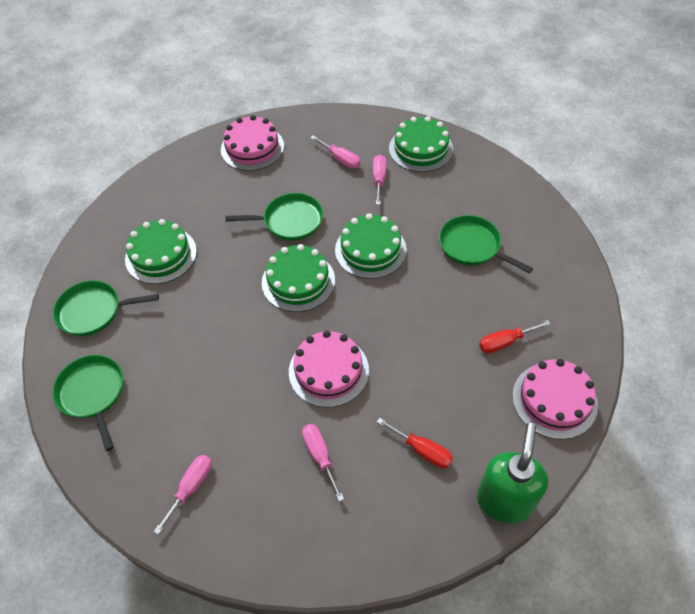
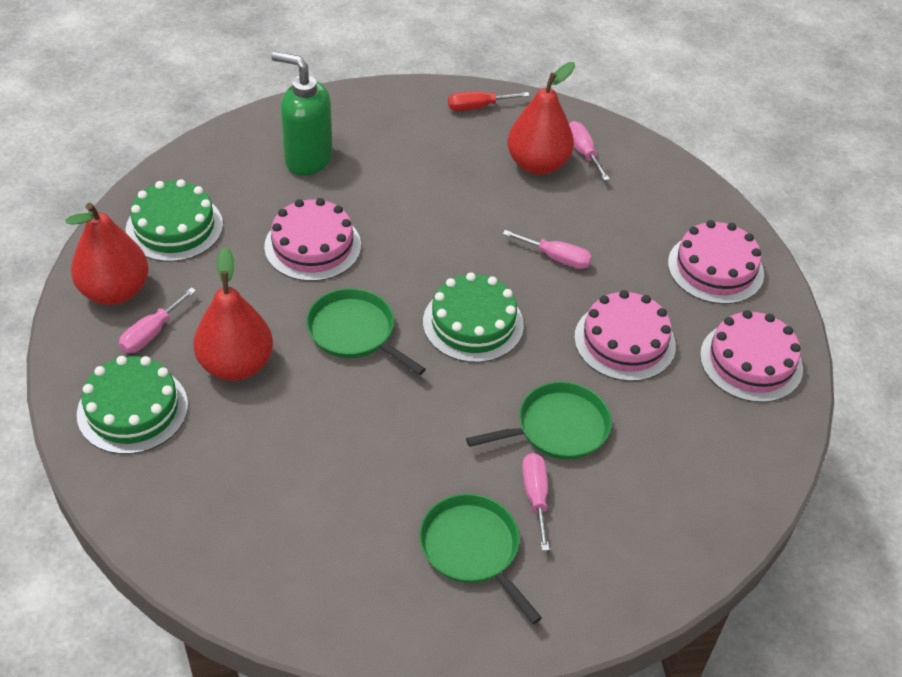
green cake: 4 -> 3
green pan: 4 -> 3
pink cake: 3 -> 4
red pear: 0 -> 3
red screwdriver: 2 -> 1

